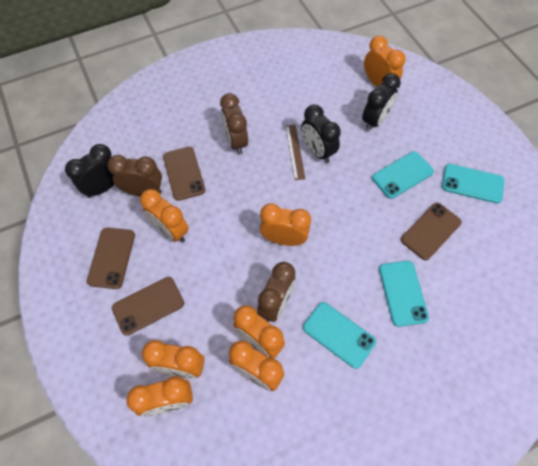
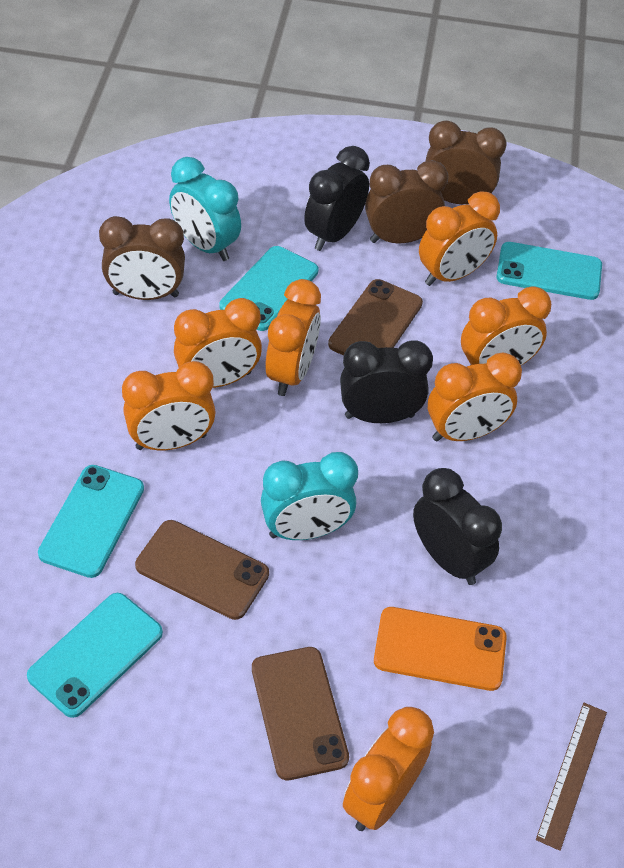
brown phone: 4 -> 3
orange phone: 0 -> 1
turquoise clock: 0 -> 2

